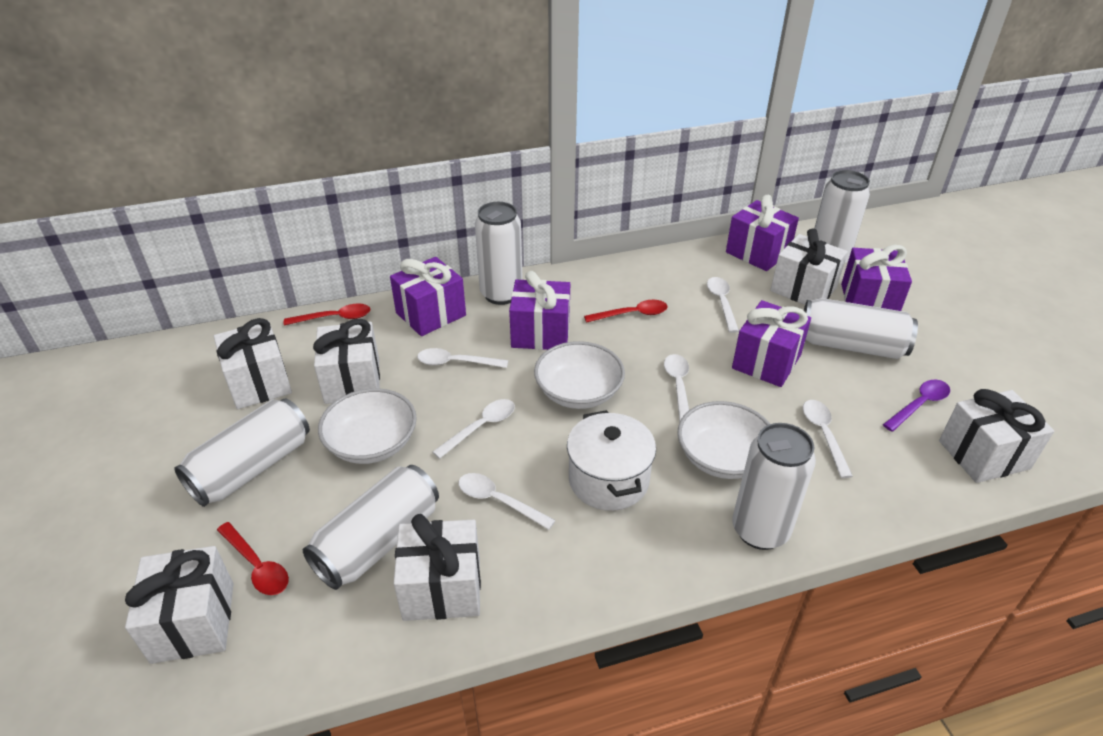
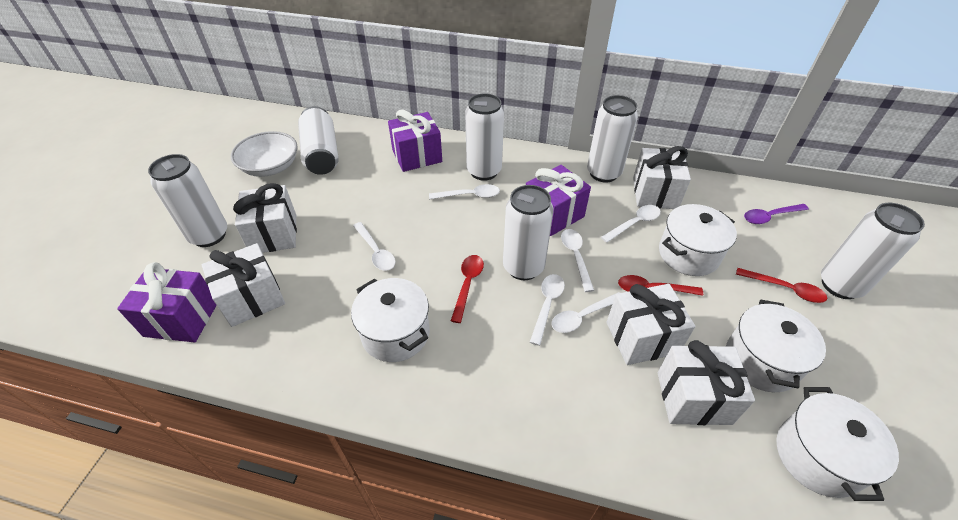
purple gift: 5 -> 3
white bowl: 3 -> 1
white gift: 6 -> 5
white pot: 1 -> 4

